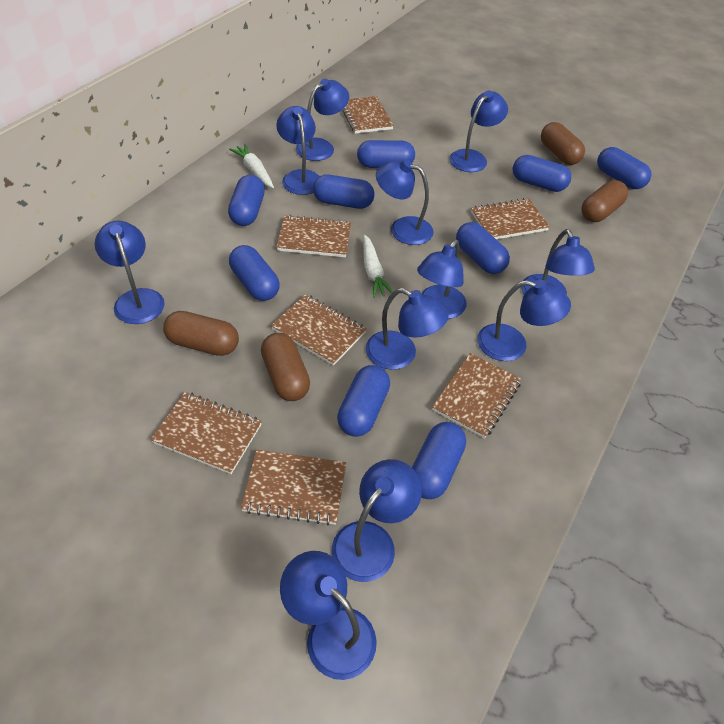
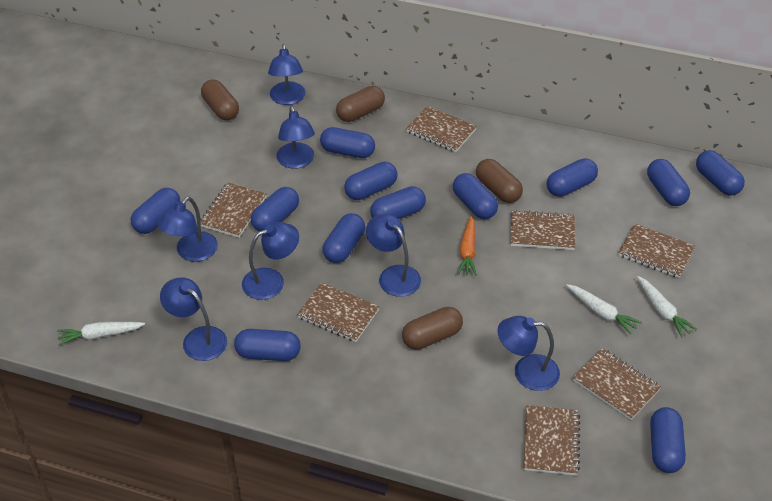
blue capsule: 9 -> 12
blue lamp: 11 -> 7
orange carrot: 0 -> 1
white carrot: 2 -> 3

